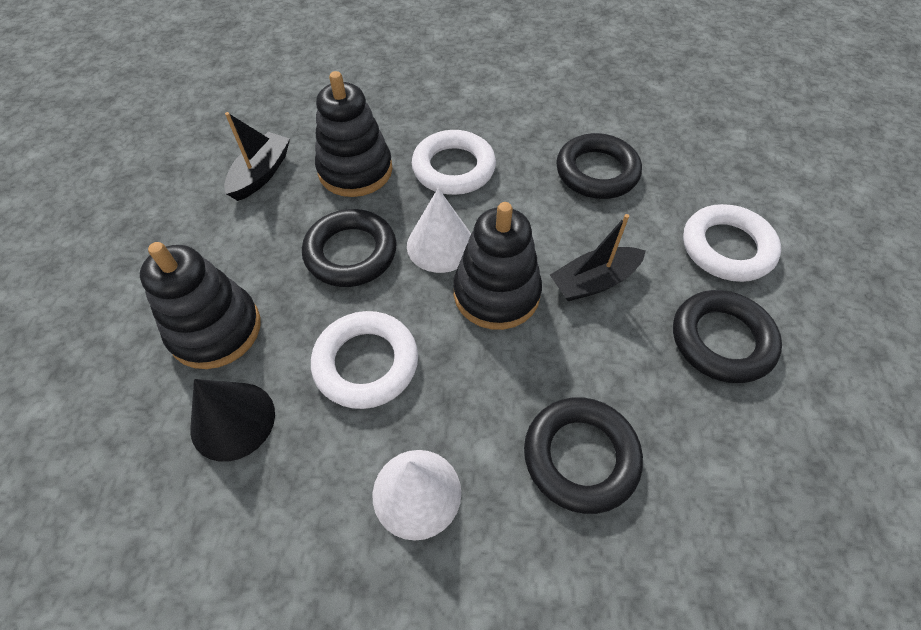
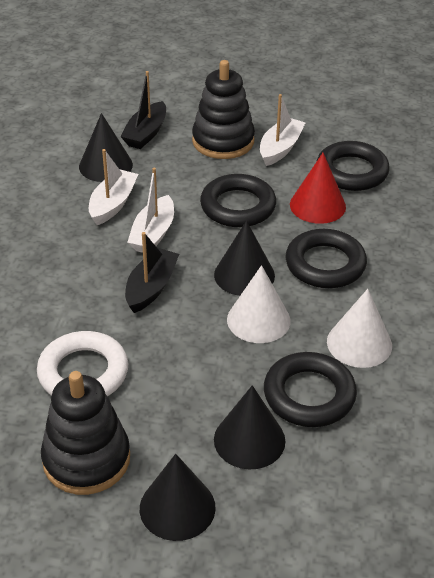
black cone: 1 -> 4
black stacking toy: 3 -> 2
red cone: 0 -> 1
white boat: 0 -> 3
white ring: 3 -> 1

